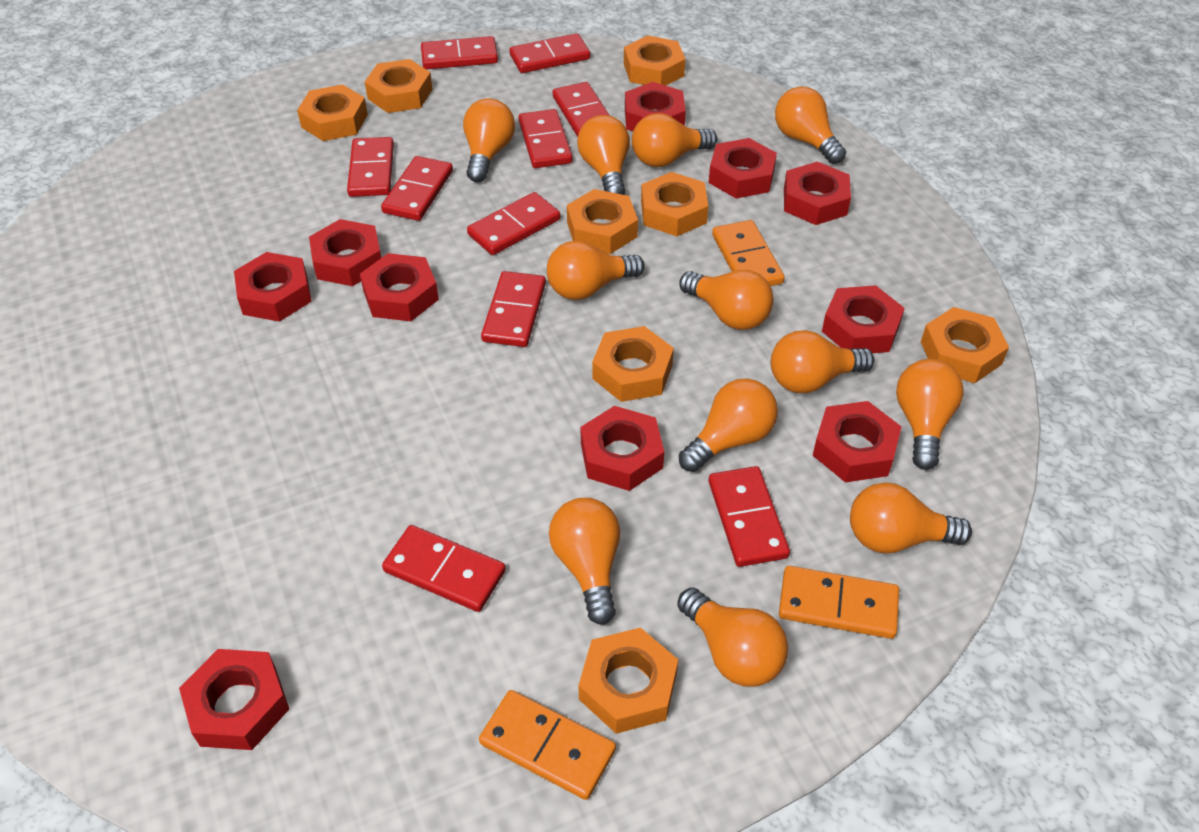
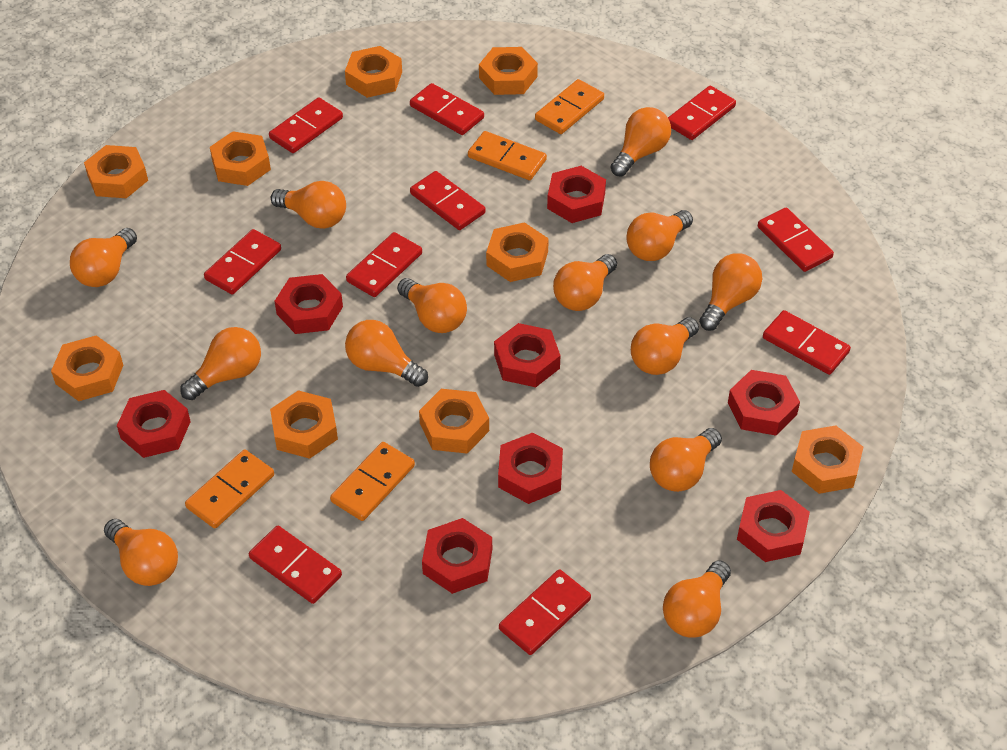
orange domino: 3 -> 4
orange light bulb: 12 -> 13
orange nut: 8 -> 9
red nut: 10 -> 8

